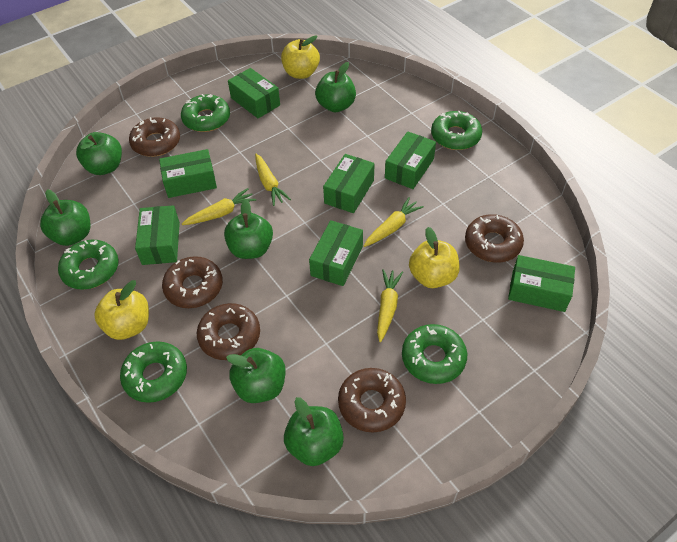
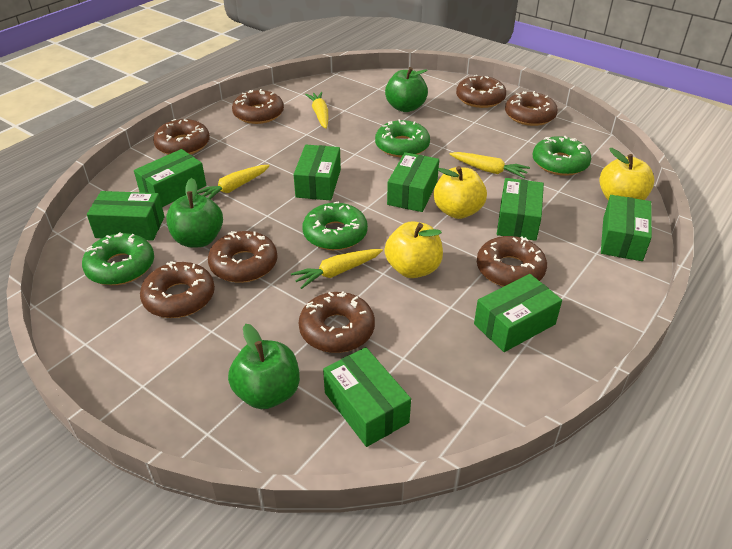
brown donut: 5 -> 8
green apple: 6 -> 3
green box: 7 -> 8
green donut: 5 -> 4

